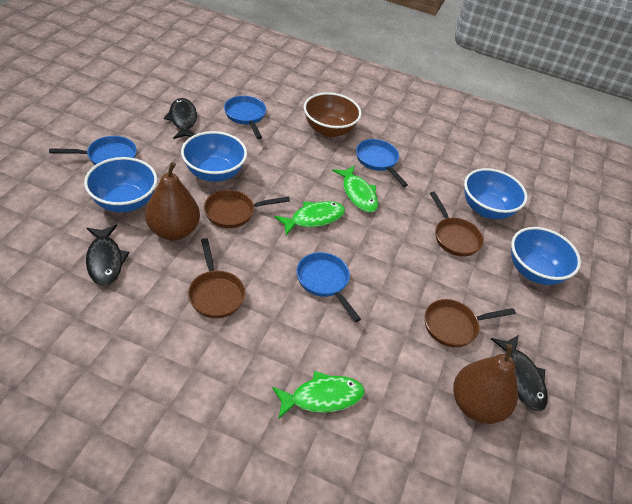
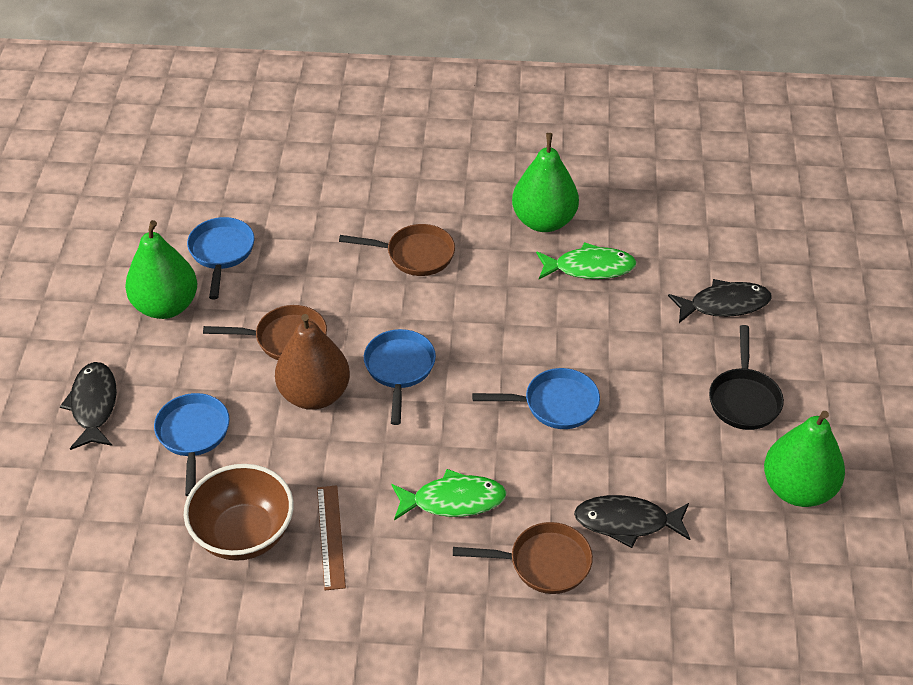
black pan: 0 -> 1
blue bowl: 4 -> 0
brown pan: 4 -> 3
brown pear: 2 -> 1
brown ruler: 0 -> 1
green fish: 3 -> 2
green pear: 0 -> 3

